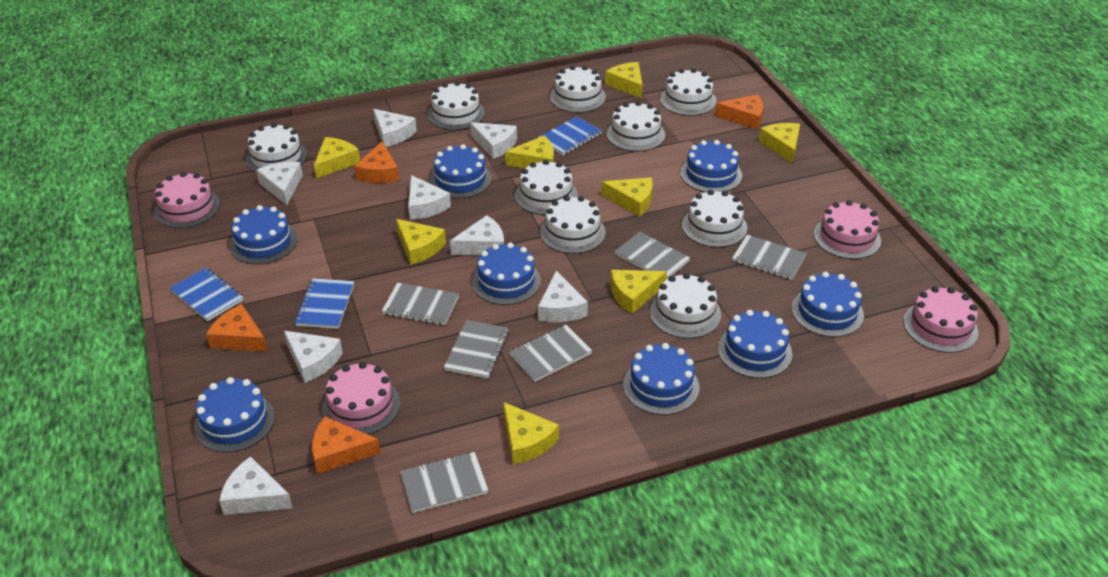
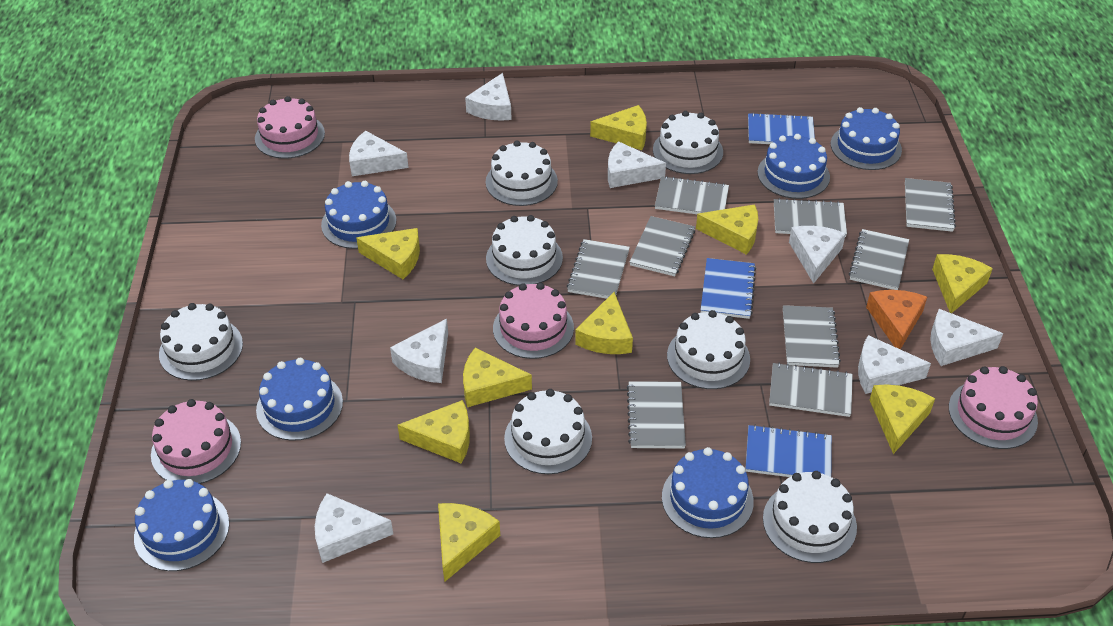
blue cake: 8 -> 6
grey notebook: 6 -> 9
orange cheese: 4 -> 1
white cake: 9 -> 7
yellow cheese: 8 -> 9

